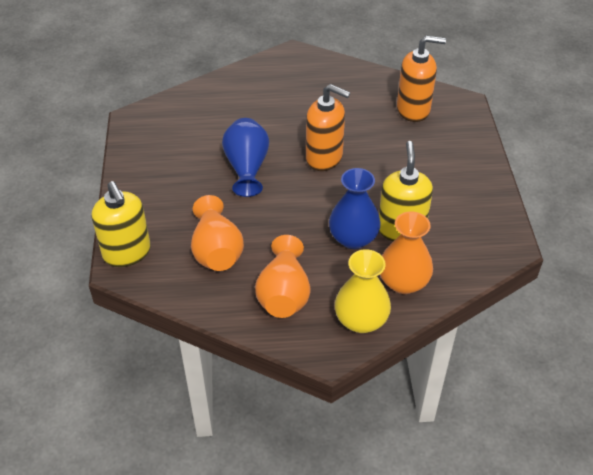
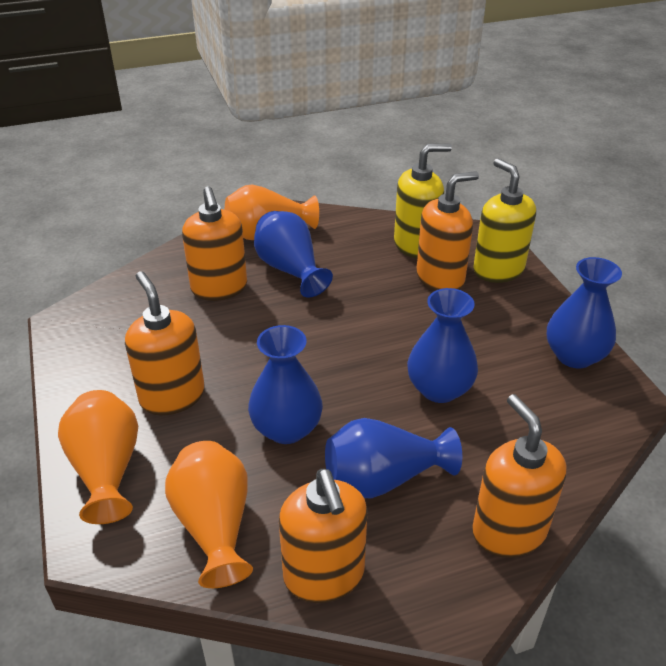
blue vase: 2 -> 5
orange soap dispenser: 2 -> 5
yellow vase: 1 -> 0

